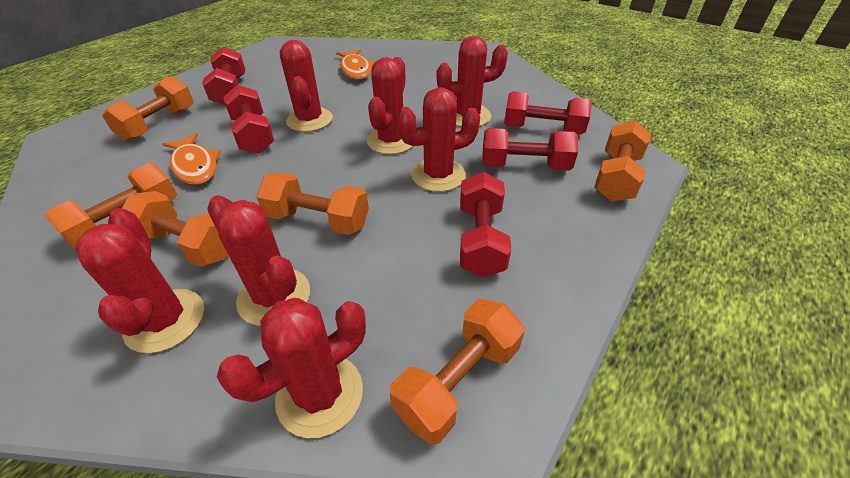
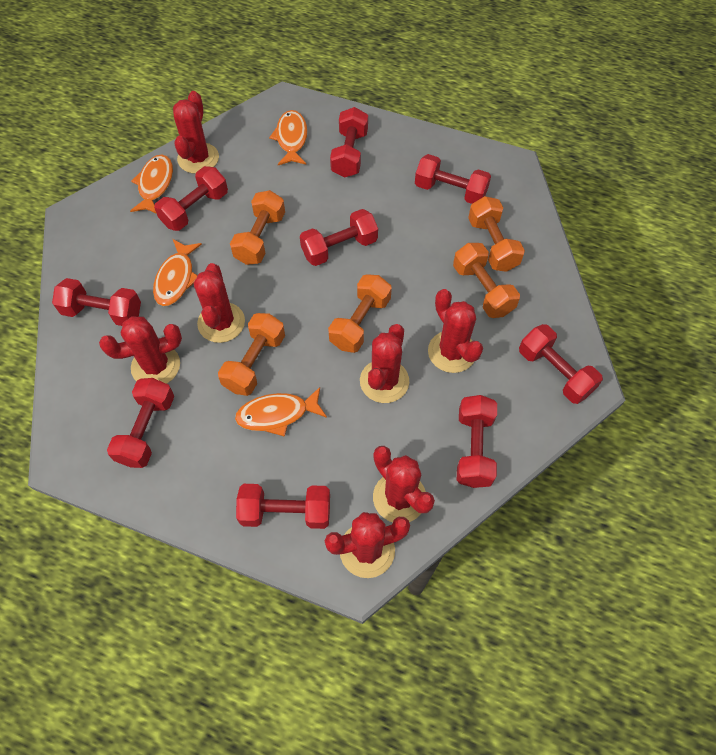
orange dumbbell: 6 -> 5
orange fish: 2 -> 4
red dumbbell: 5 -> 9

